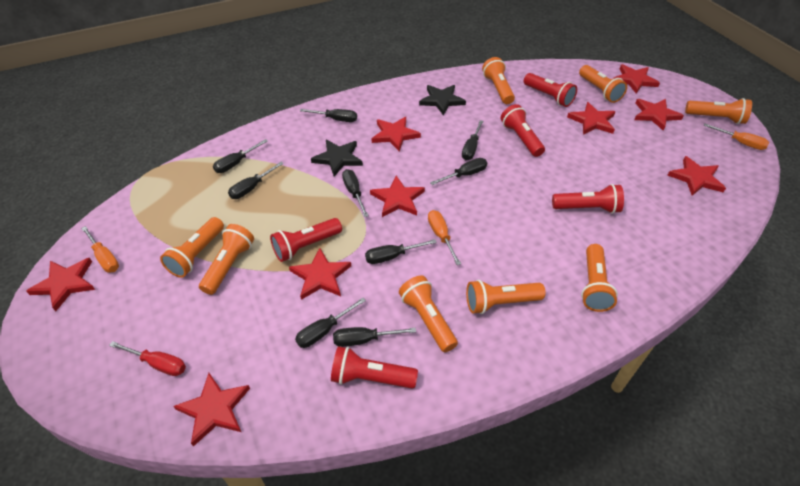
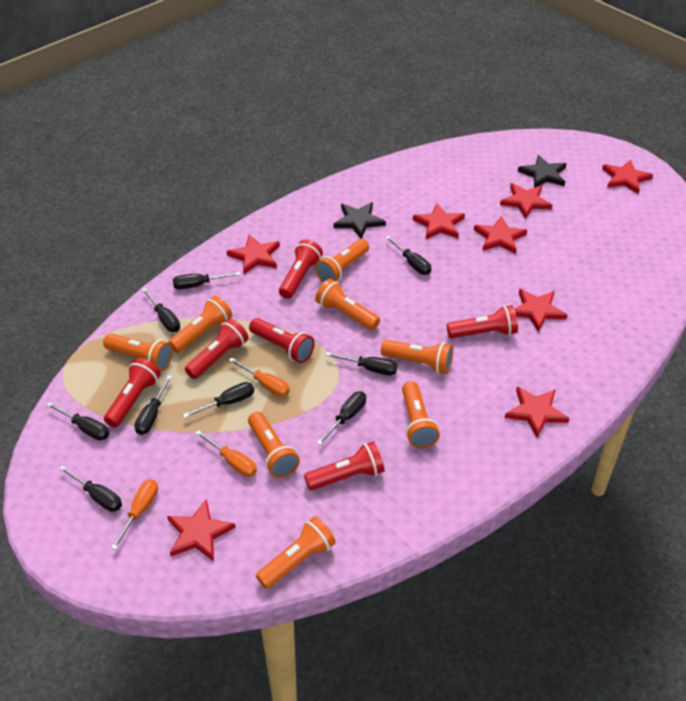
red flashlight: 5 -> 6
red screwdriver: 1 -> 0
red star: 9 -> 8

